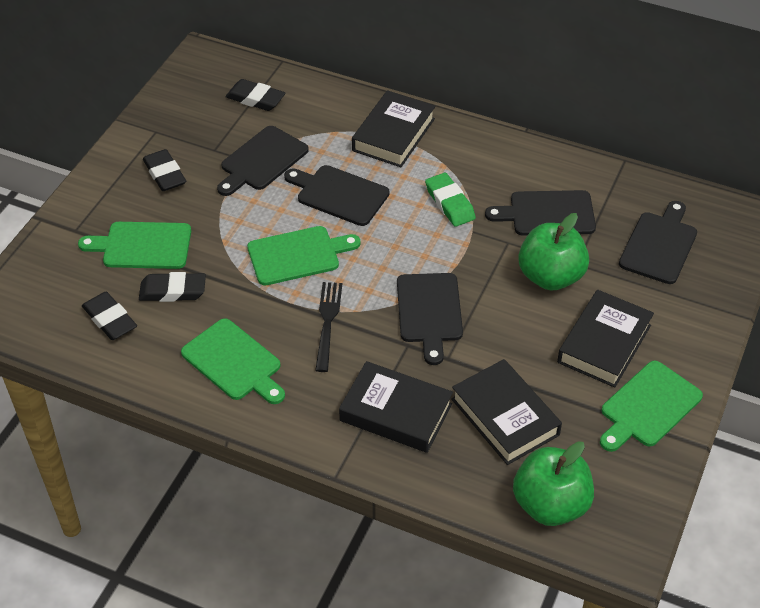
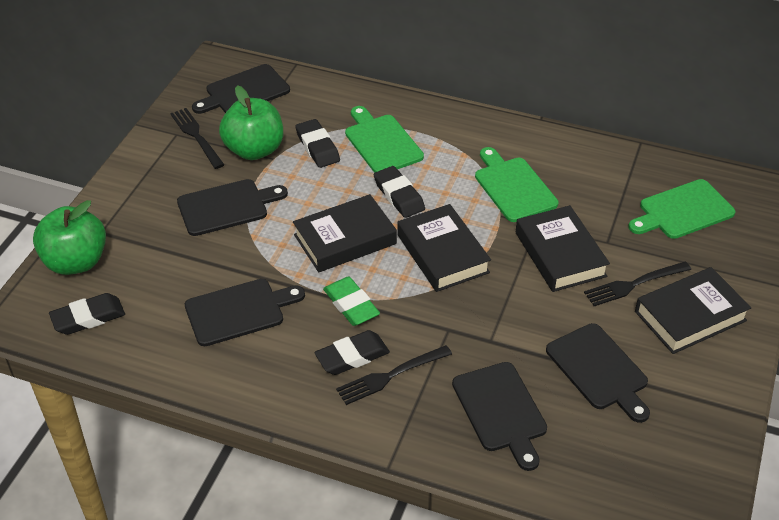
black fork: 1 -> 3
green cutting board: 4 -> 3

